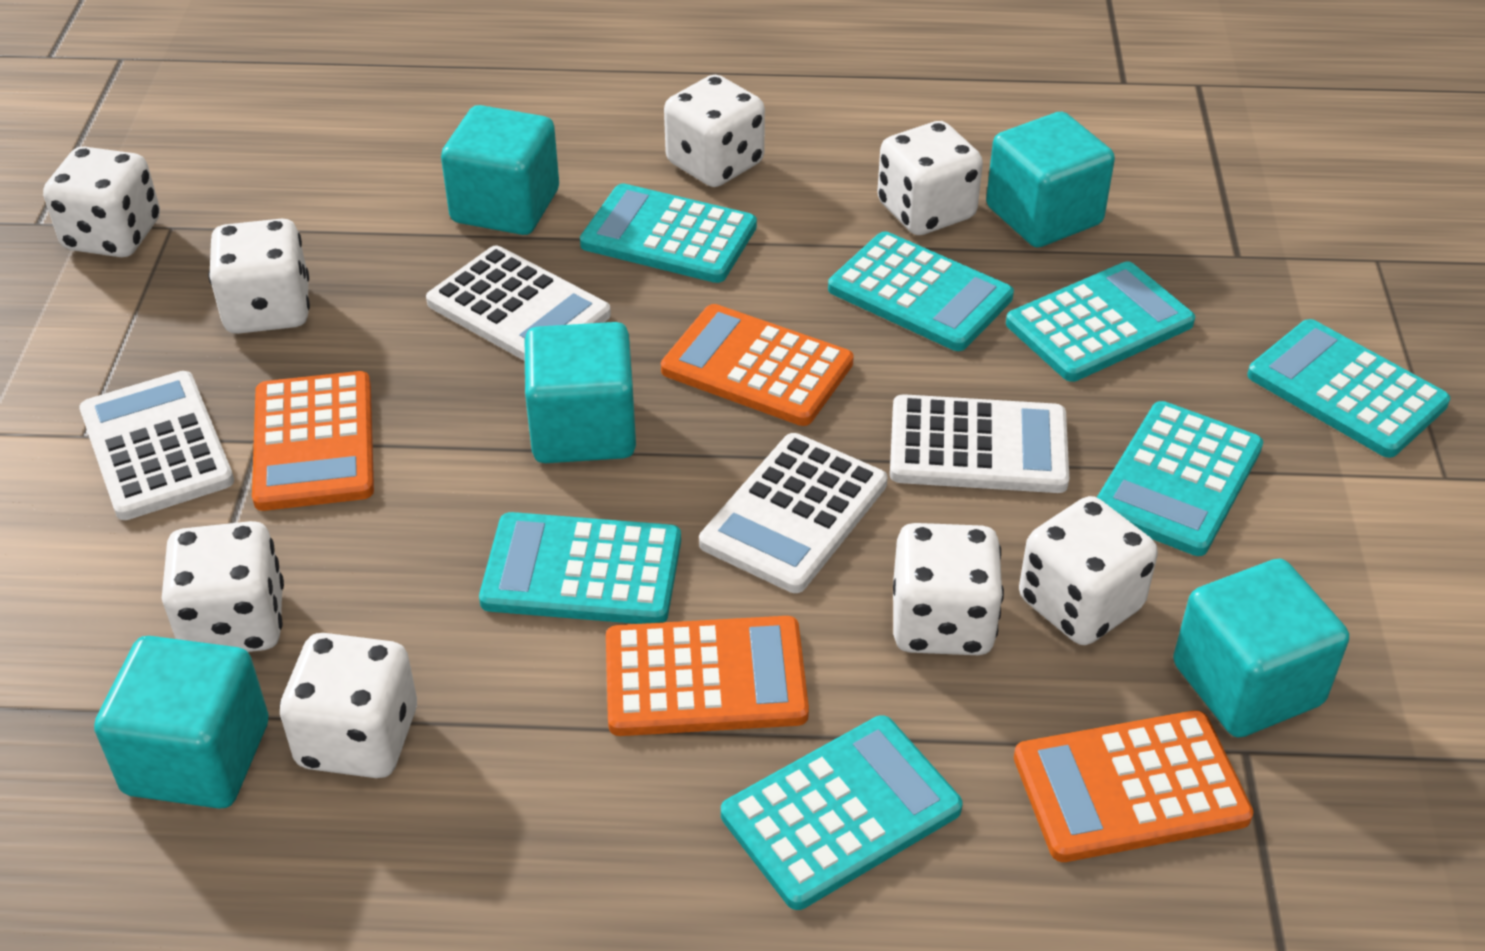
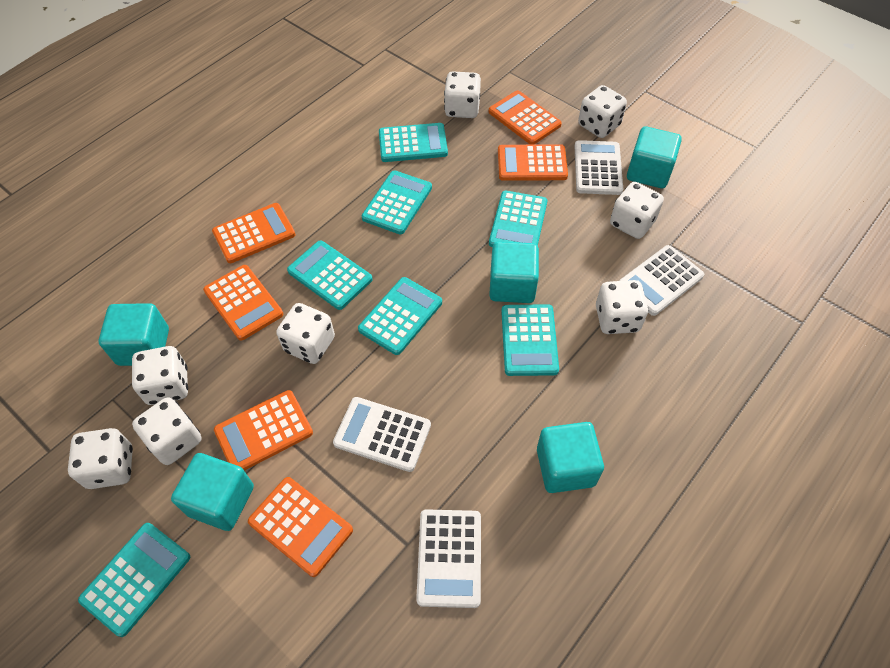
orange calculator: 4 -> 6

